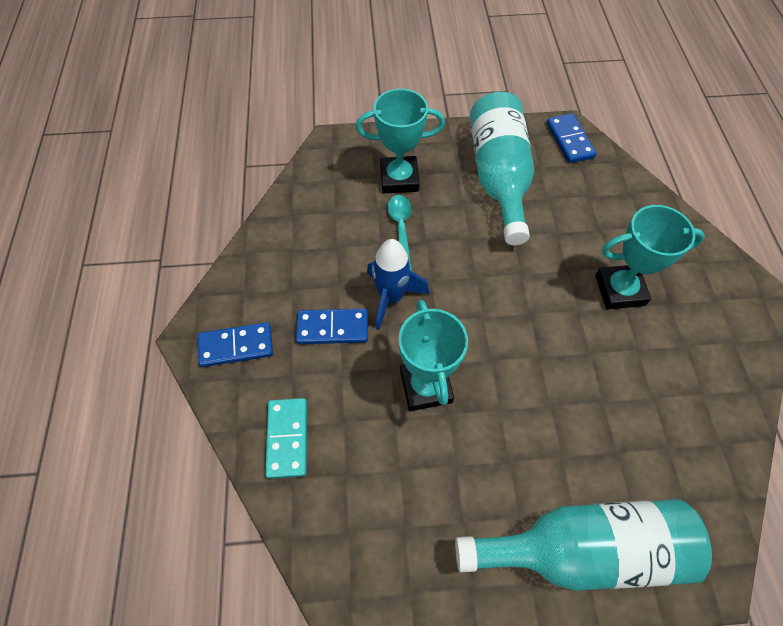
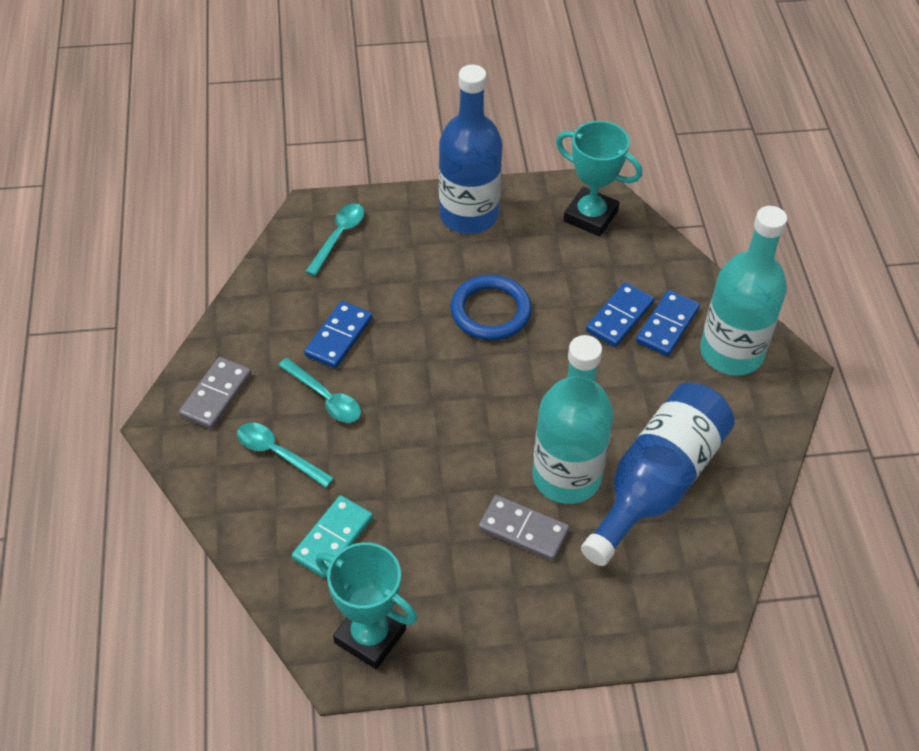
blue bottle: 0 -> 2
blue ring: 0 -> 1
blue rocket: 1 -> 0
grey domino: 0 -> 2
turquoise spoon: 1 -> 3
turquoise trophy: 3 -> 2

